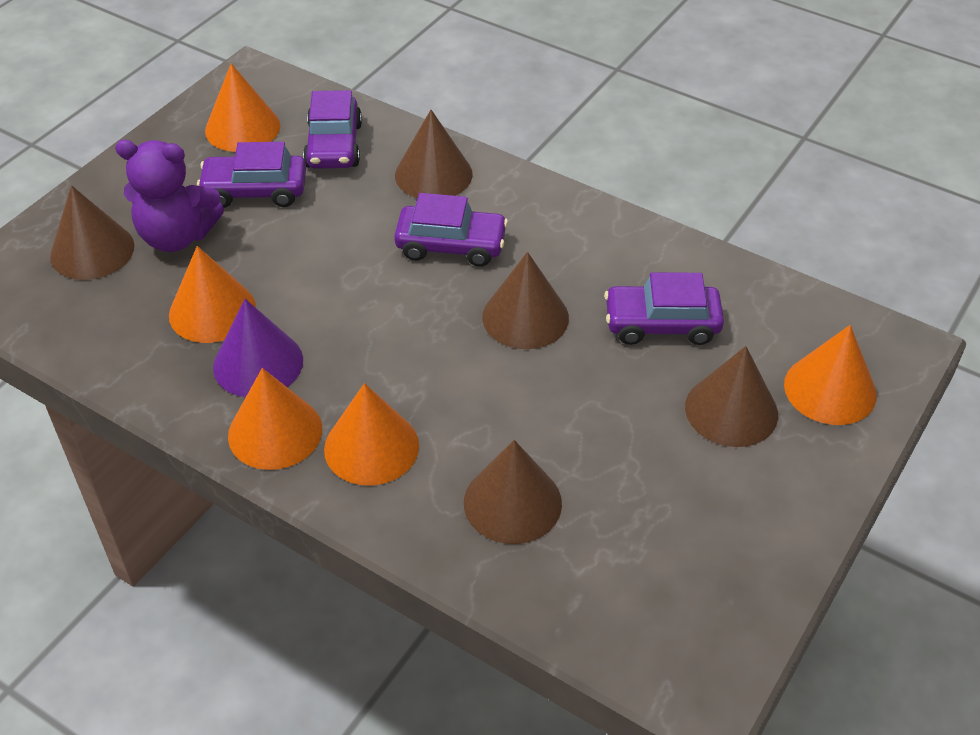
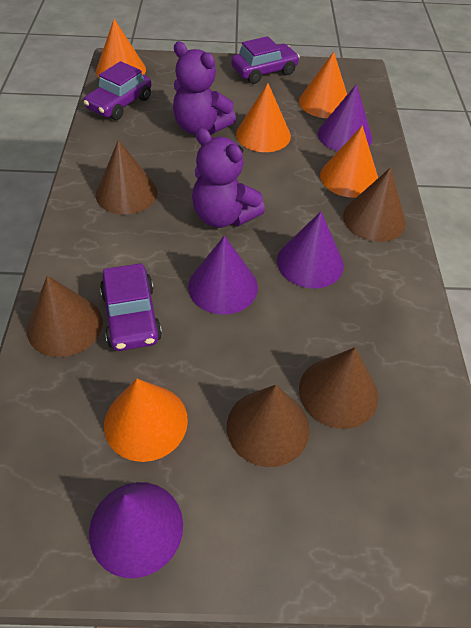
purple car: 4 -> 3
purple cone: 1 -> 4
purple teddy bear: 1 -> 2

